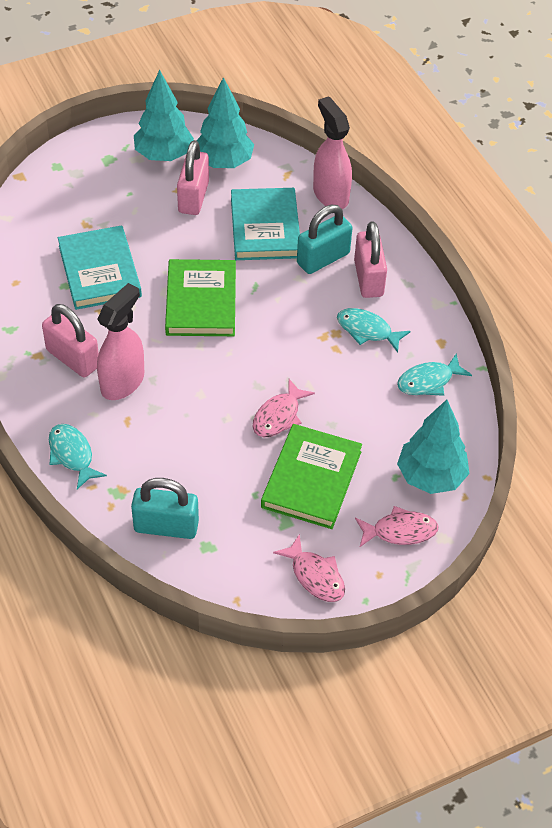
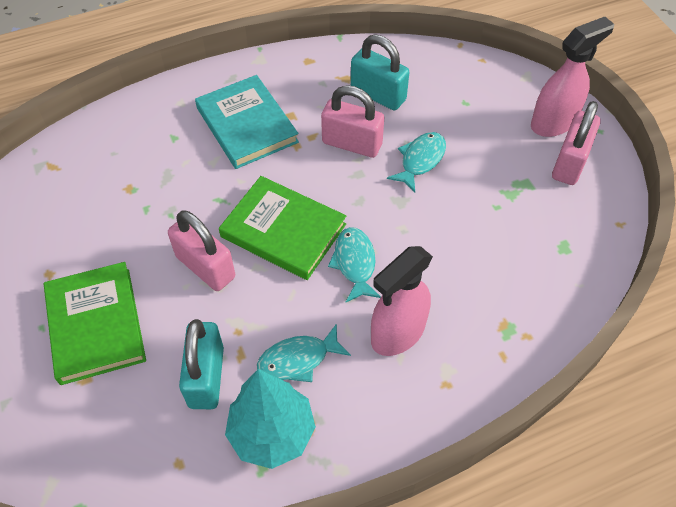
pink fish: 3 -> 0
turquoise book: 2 -> 1
turquoise tree: 3 -> 1

